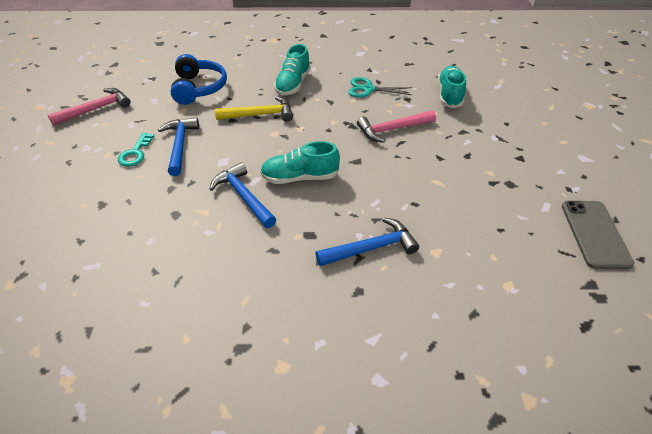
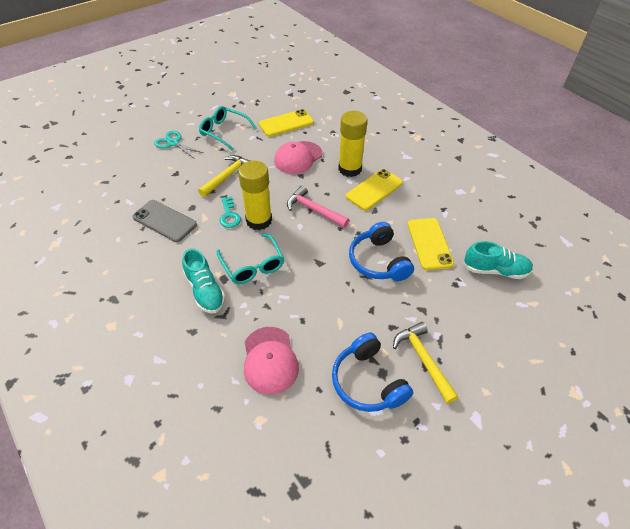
blue hammer: 3 -> 0
blue headphones: 1 -> 2
pink cap: 0 -> 2
pink hammer: 2 -> 1
turquoise glasses: 0 -> 2
turquoise shoe: 3 -> 2
yellow glue stick: 0 -> 2
yellow hammer: 1 -> 2
yellow phone: 0 -> 3

